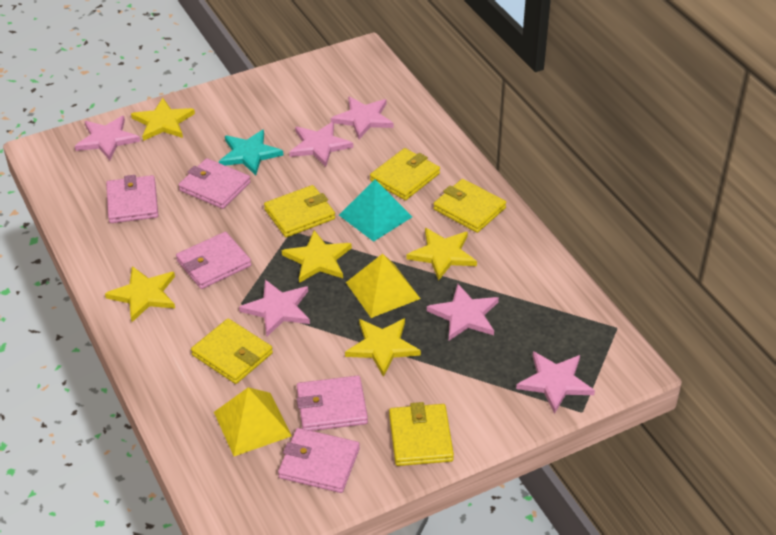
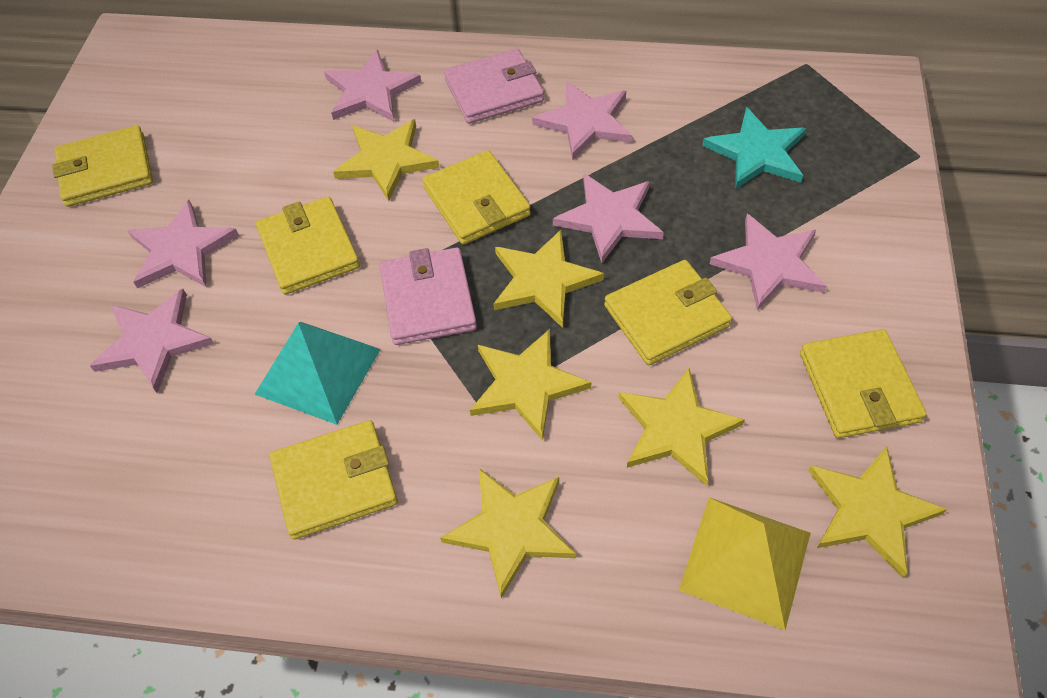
pink wallet: 5 -> 2
yellow pyramid: 2 -> 1
yellow star: 5 -> 6
yellow wallet: 5 -> 6

